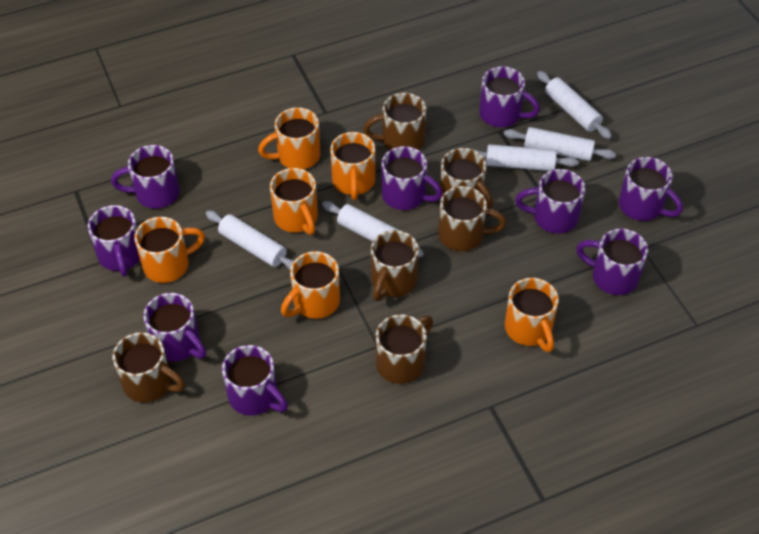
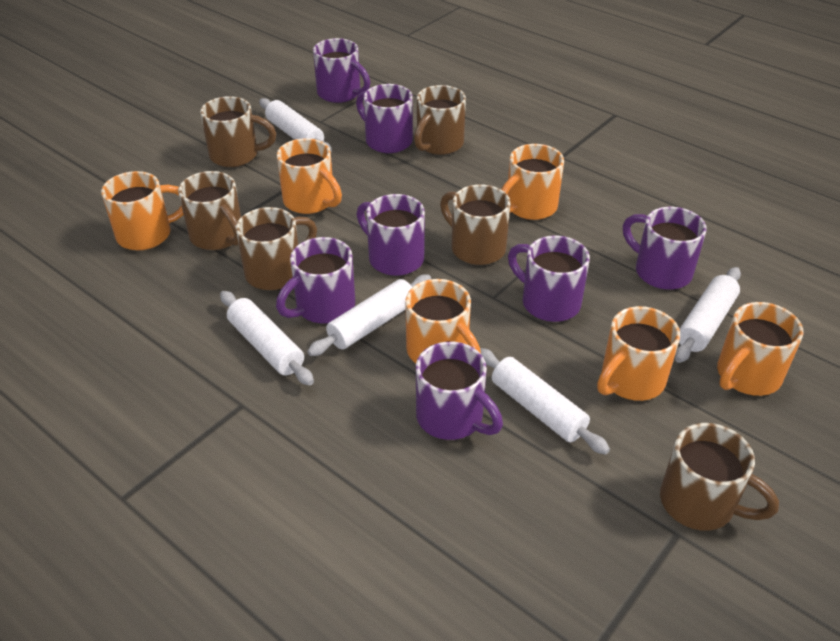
purple mug: 9 -> 7

